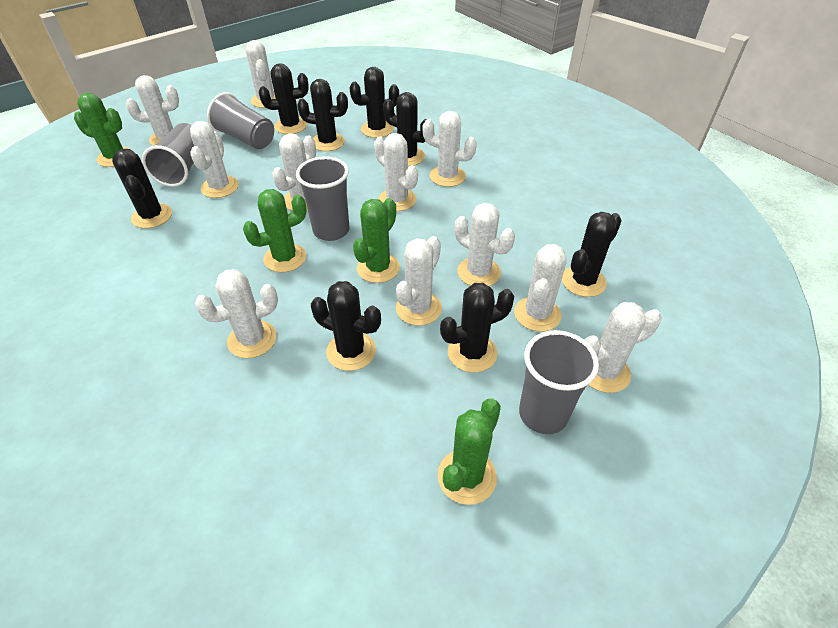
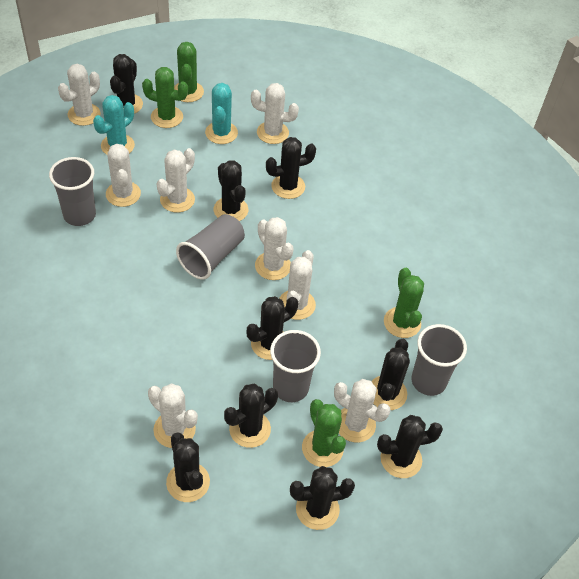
black cactus: 8 -> 9
turquoise cactus: 0 -> 2
white cactus: 11 -> 8

